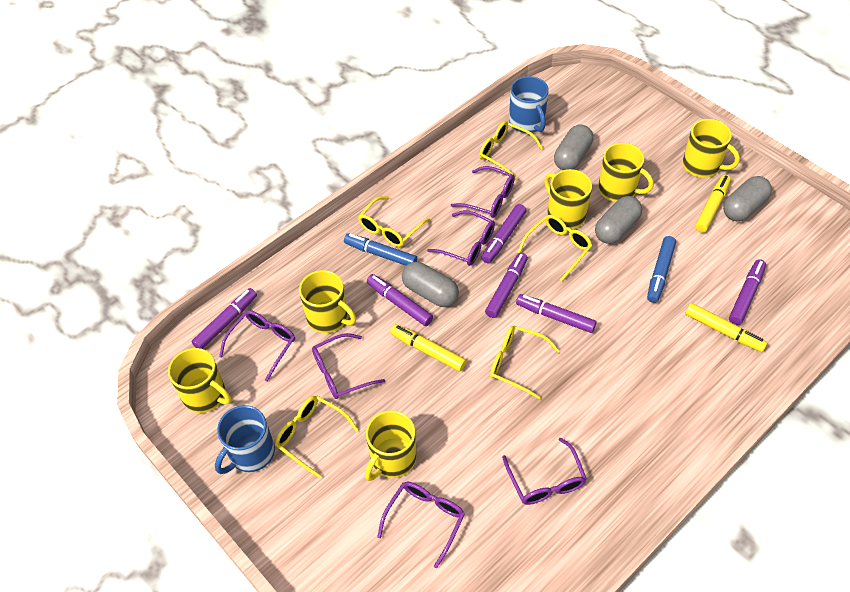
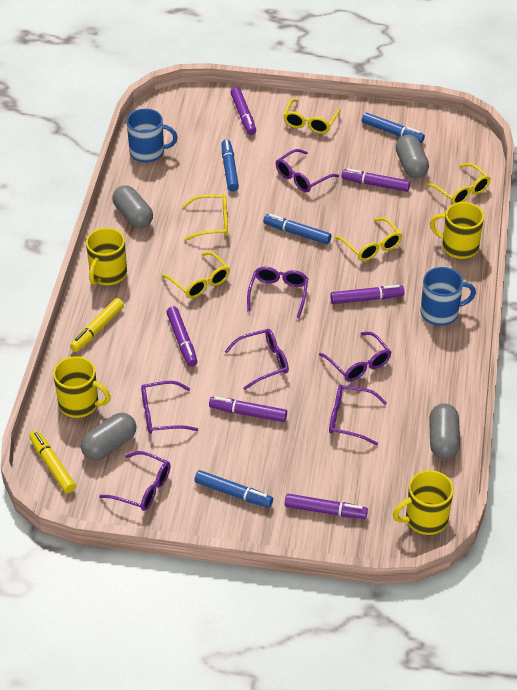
blue marker: 2 -> 4
purple glasses: 6 -> 7
yellow marker: 3 -> 2
yellow mug: 6 -> 4

